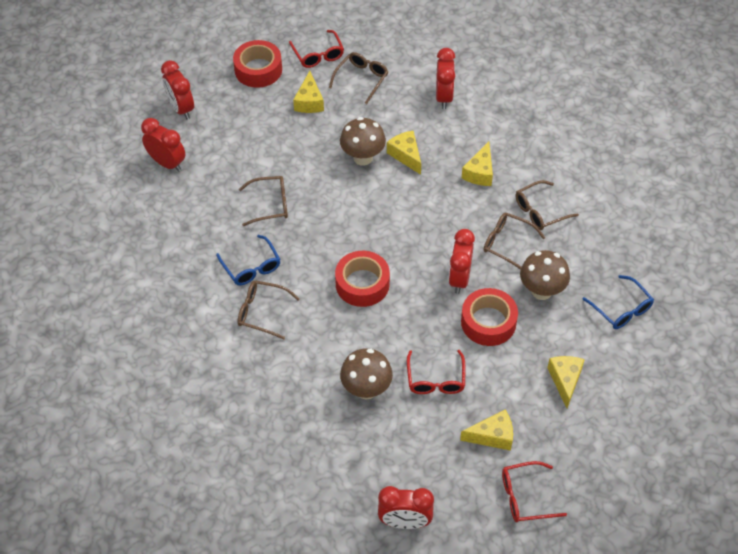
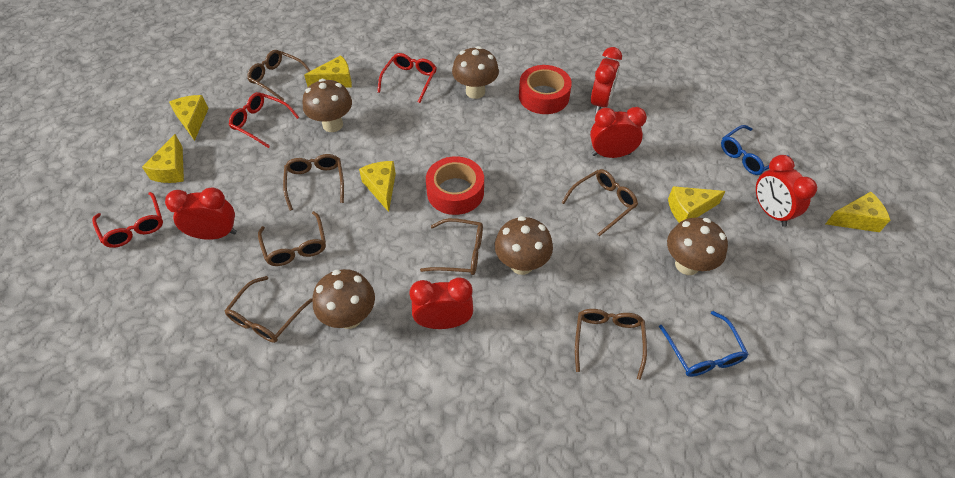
brown glasses: 5 -> 7
brown mushroom: 3 -> 5
red tape: 3 -> 2
yellow cheese: 5 -> 6

